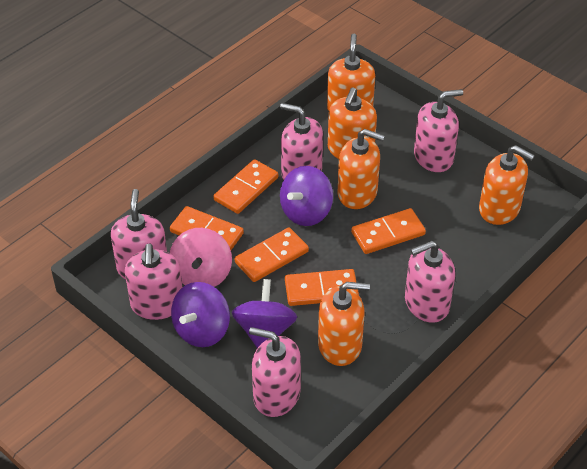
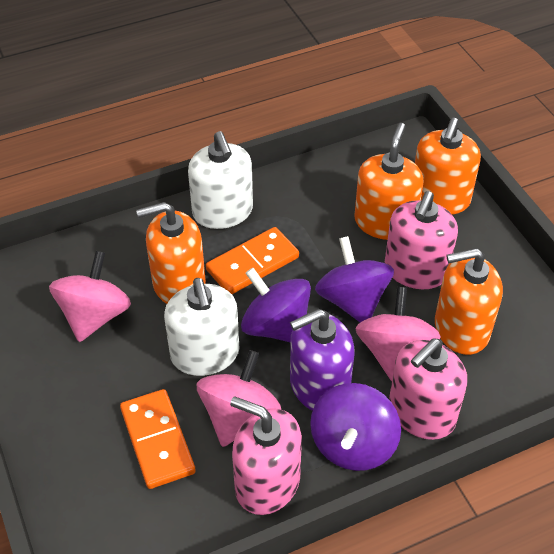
orange domino: 5 -> 2
orange soap dispenser: 5 -> 4
pink soap dispenser: 6 -> 3
pink spinning top: 1 -> 3
purple soap dispenser: 0 -> 1
white soap dispenser: 0 -> 2

